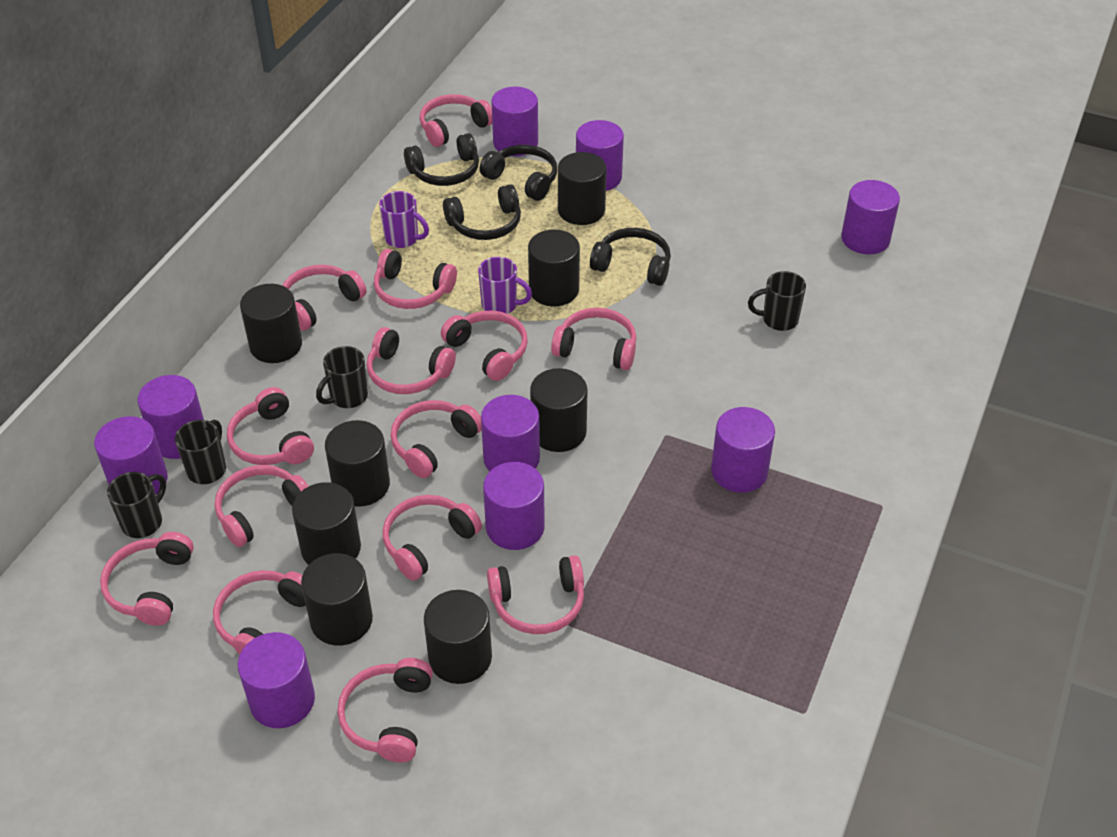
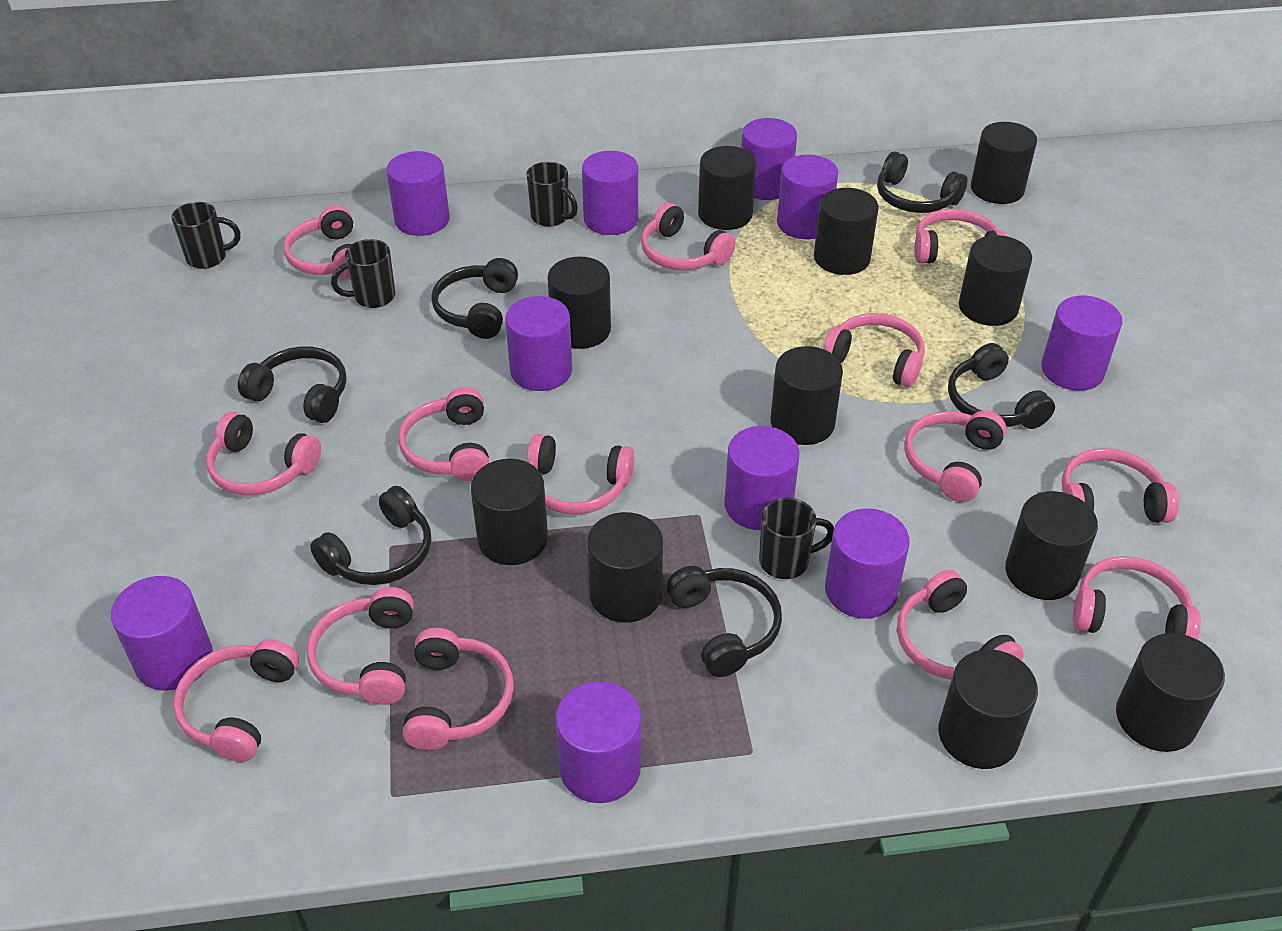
black cylinder: 8 -> 11
black headphones: 4 -> 6
purple cylinder: 9 -> 10
purple mug: 2 -> 0

